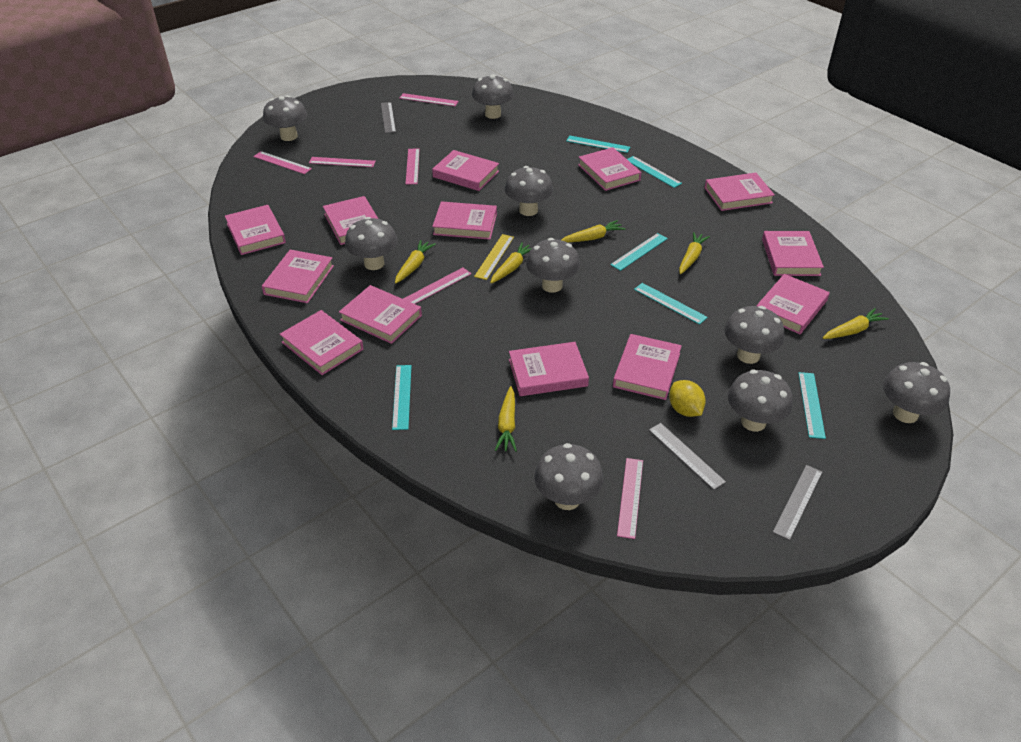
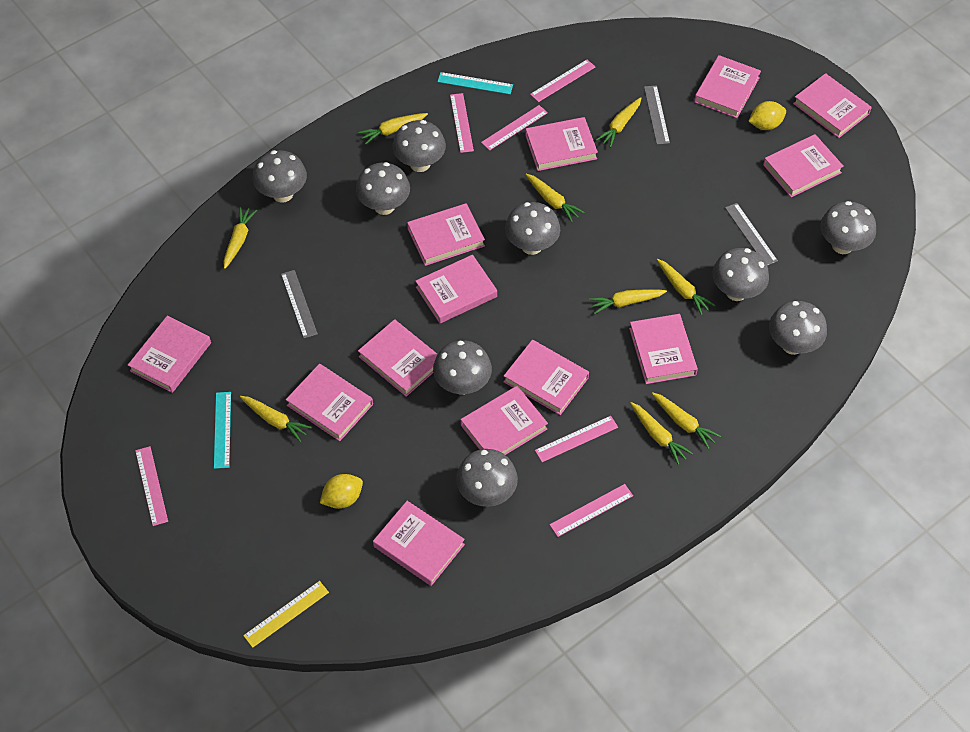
turquoise ruler: 6 -> 2
yellow carrot: 6 -> 9
yellow lemon: 1 -> 2

